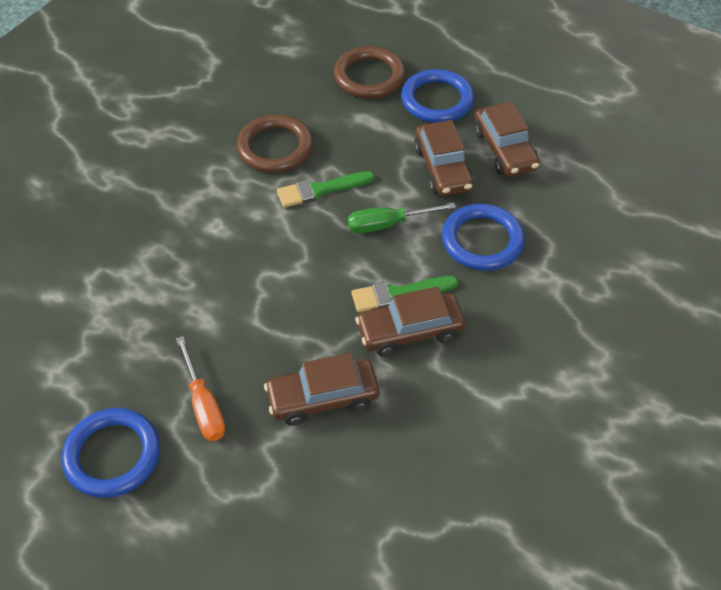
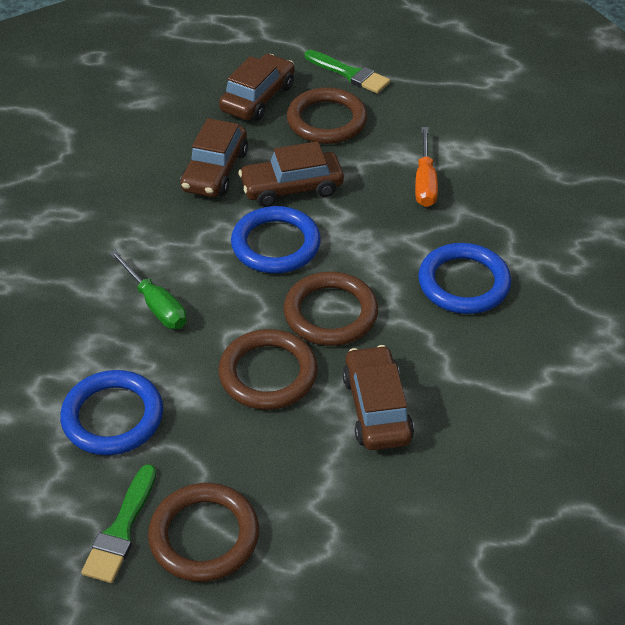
brown ring: 2 -> 4

